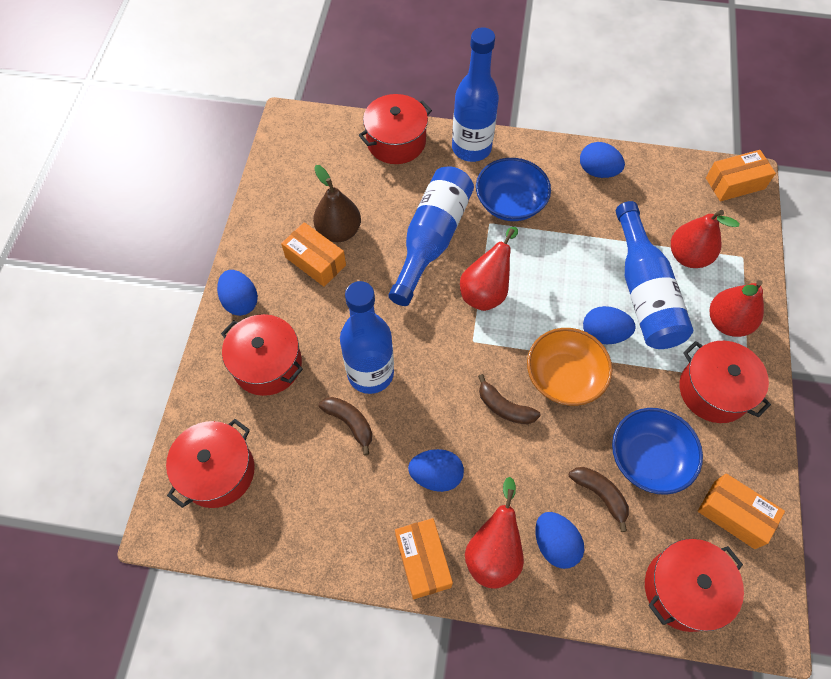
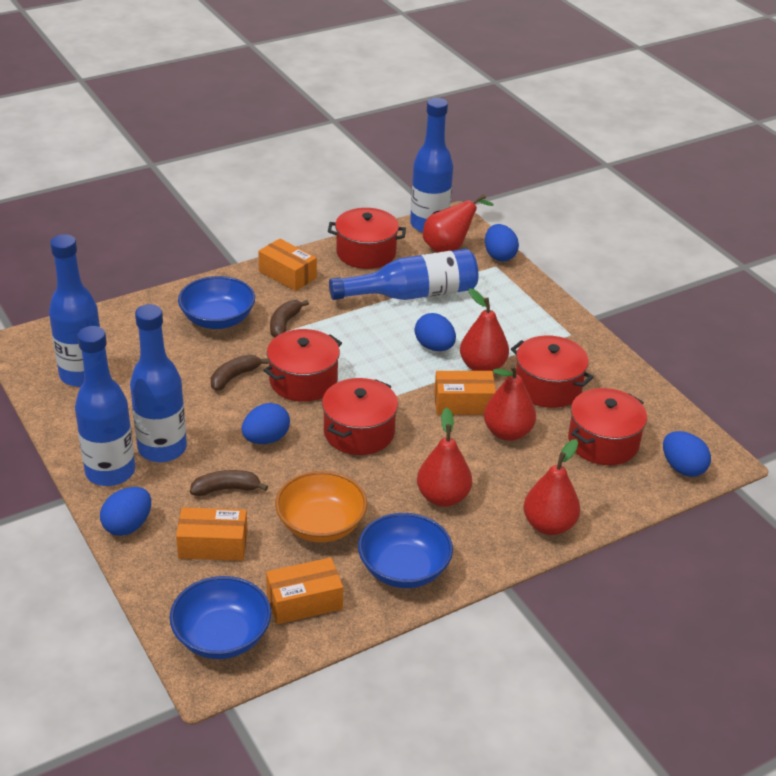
blue bottle: 4 -> 5
blue bowl: 2 -> 3
brown pear: 1 -> 0
red pear: 4 -> 5

